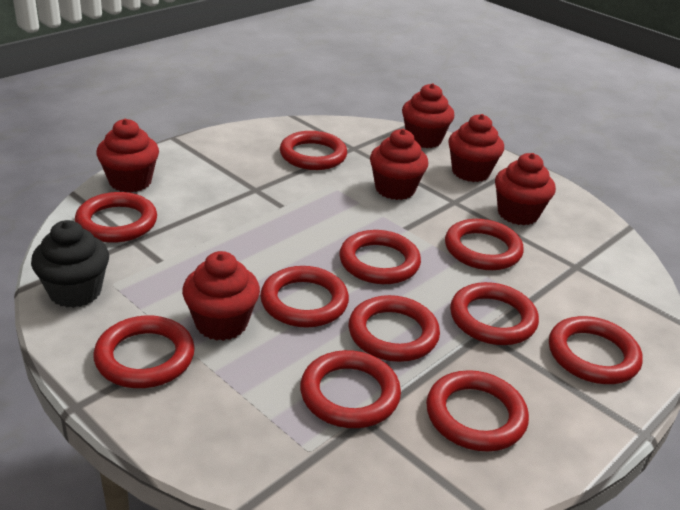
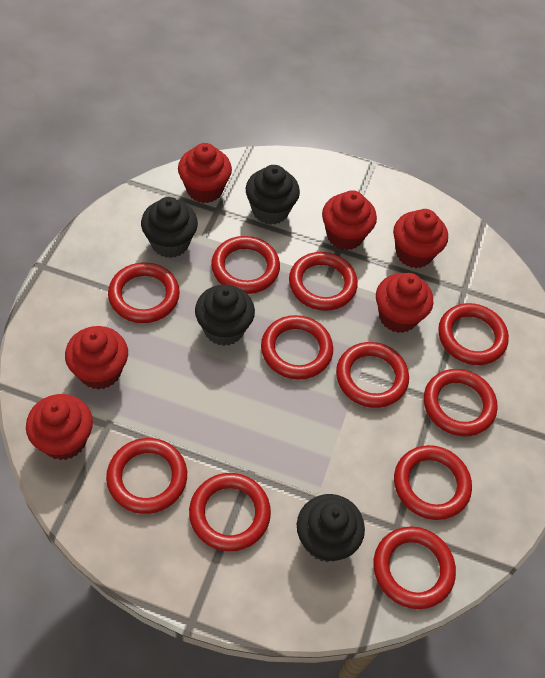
black cupcake: 1 -> 4

